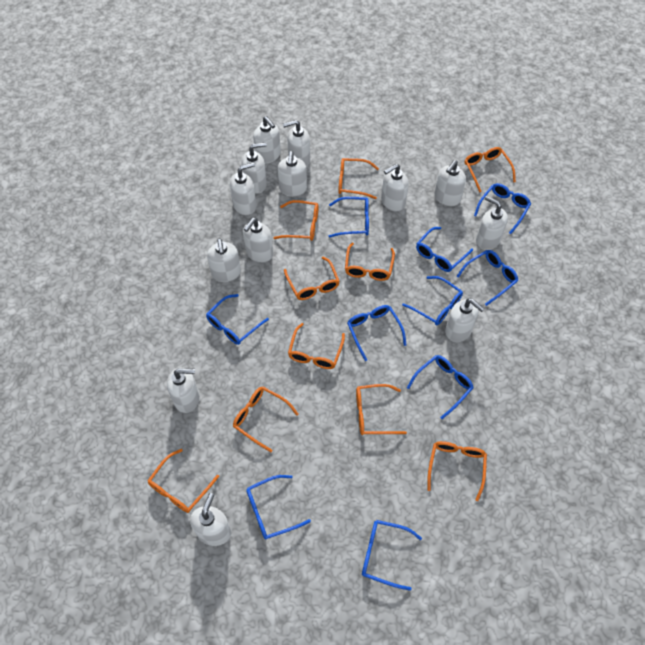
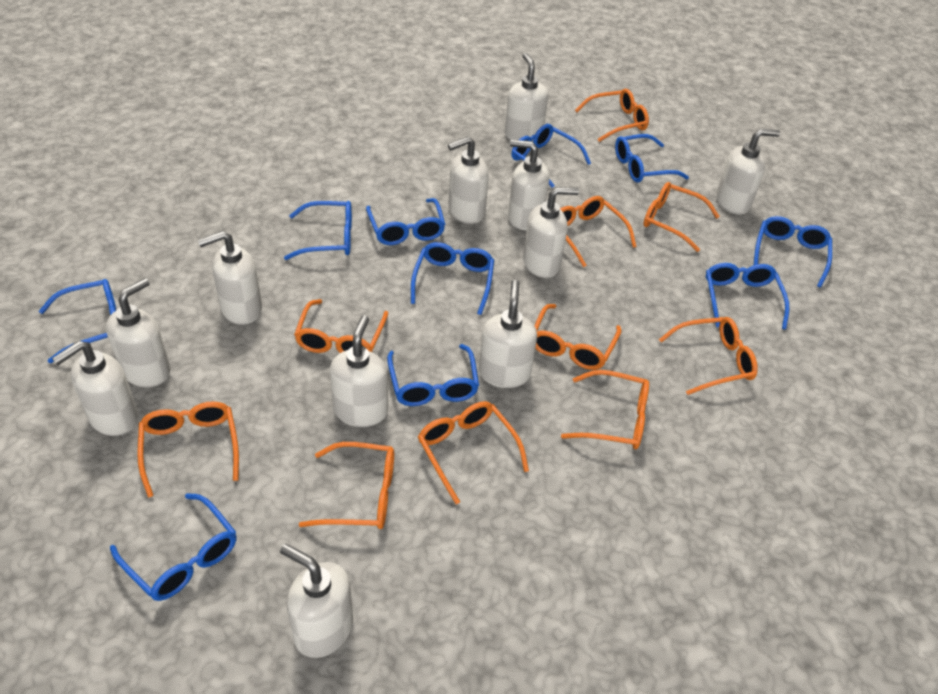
white soap dispenser: 13 -> 11

